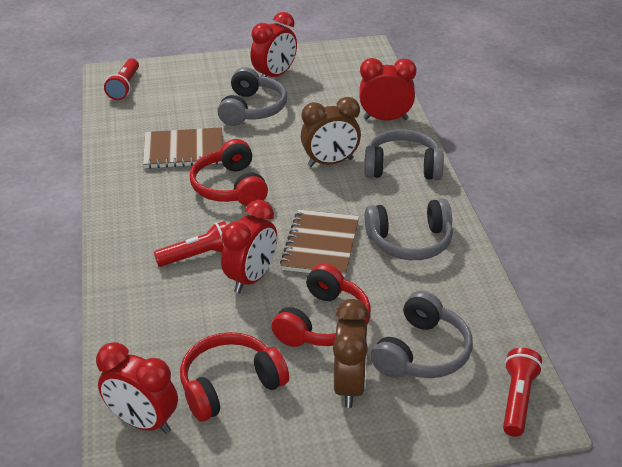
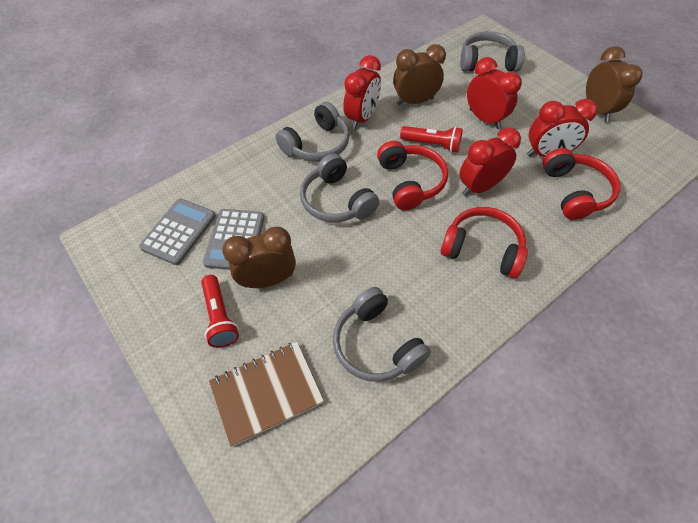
brown clock: 2 -> 3
brown notebook: 2 -> 1
grey calculator: 0 -> 2
red flashlight: 3 -> 2

